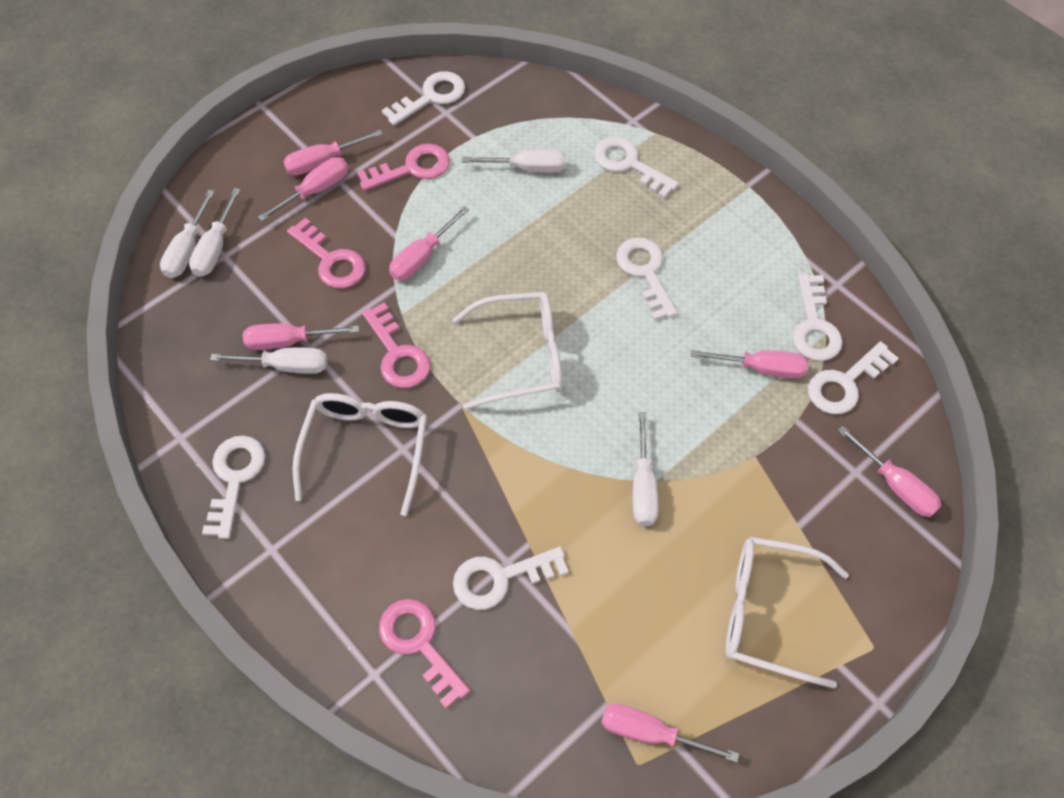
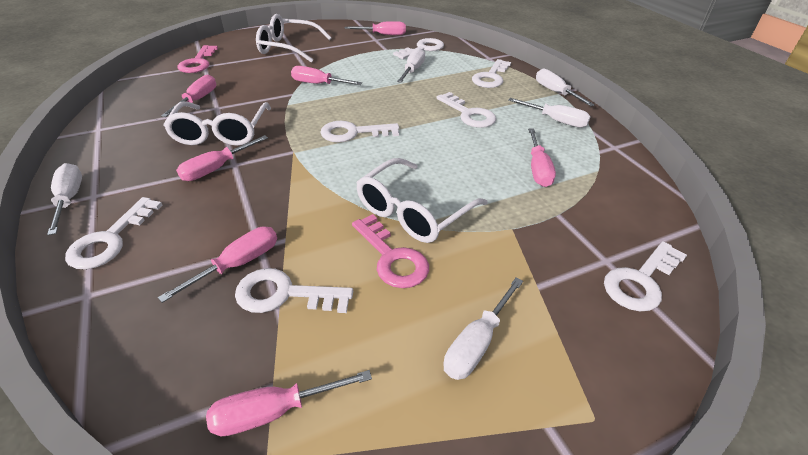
pink key: 4 -> 2

